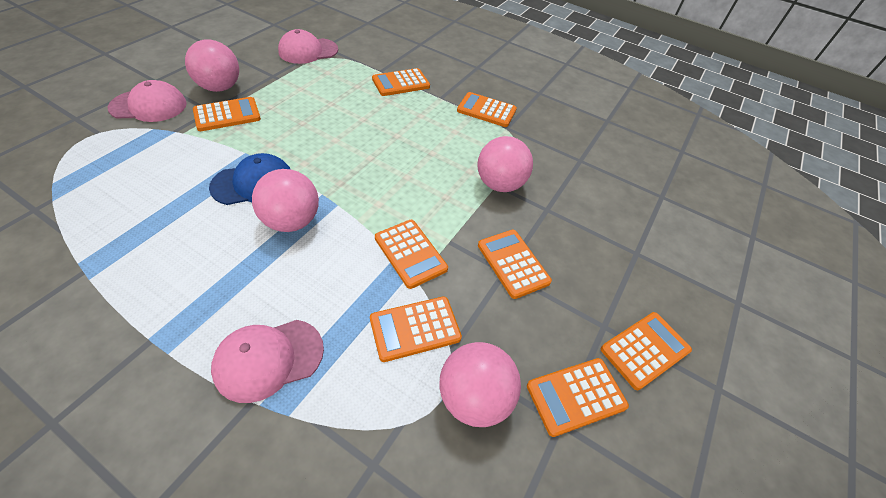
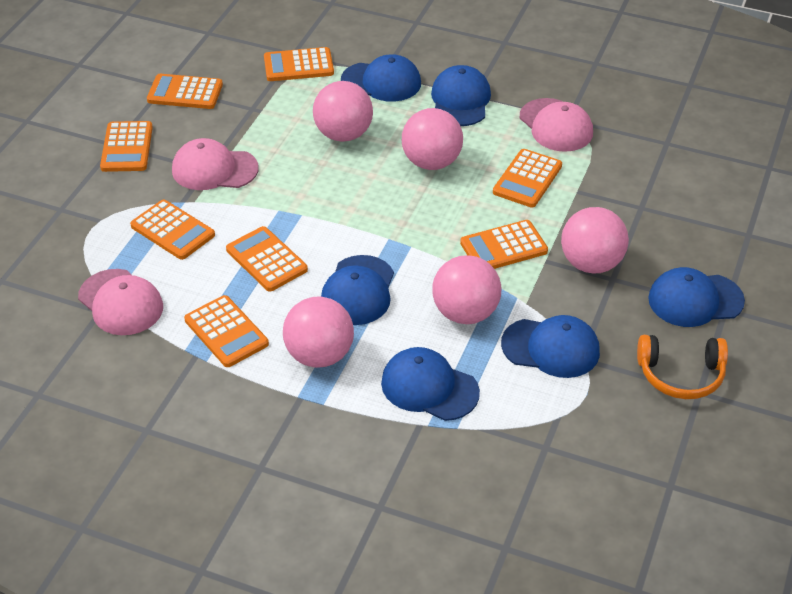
blue cap: 1 -> 6
orange headphones: 0 -> 1
pink ball: 4 -> 5

